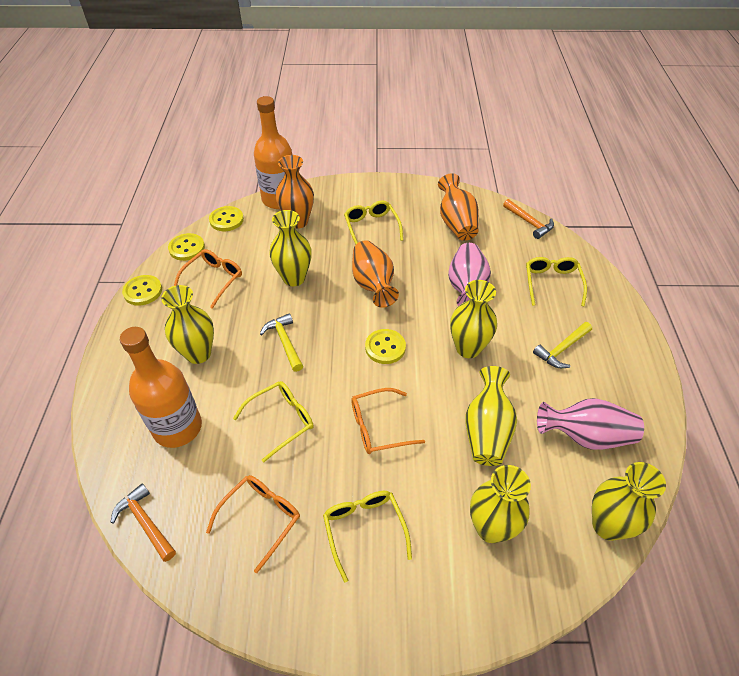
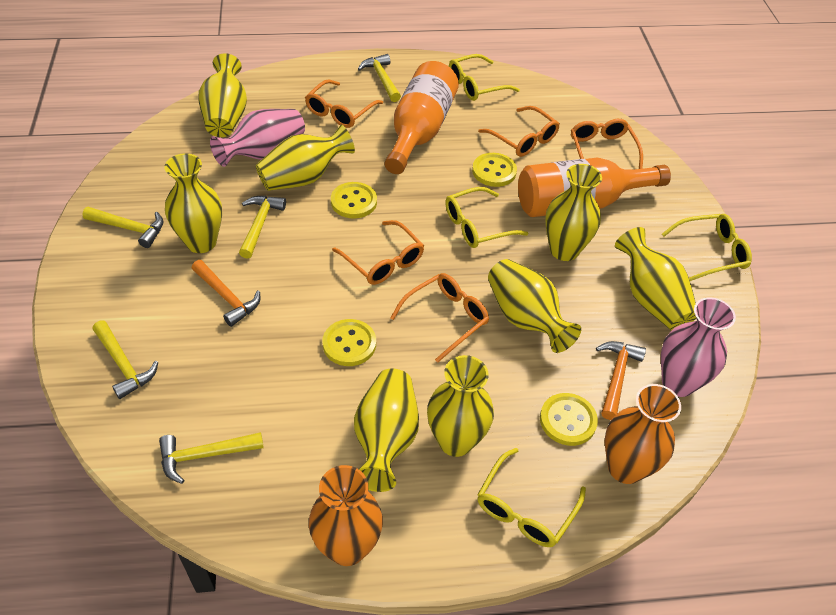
orange glasses: 3 -> 5
orange vase: 3 -> 2
yellow hammer: 2 -> 5
yellow vase: 6 -> 8

